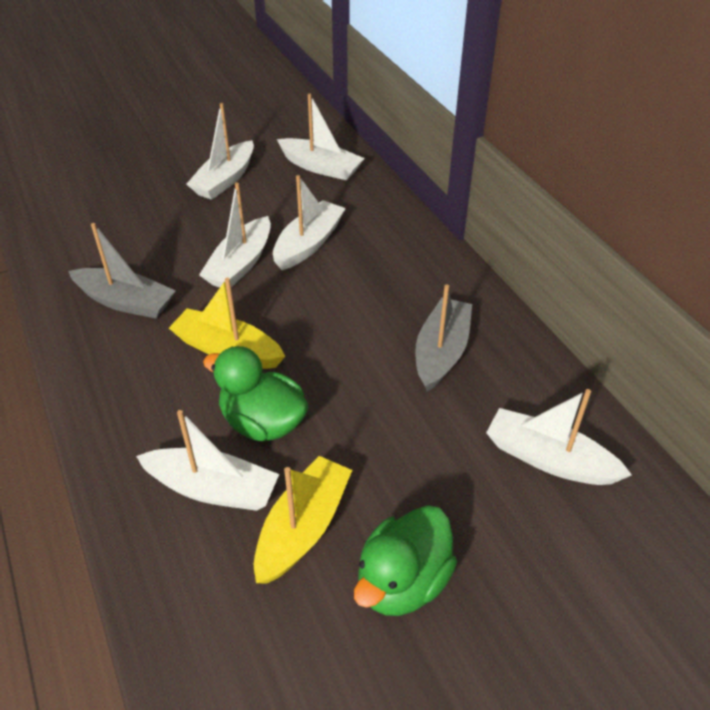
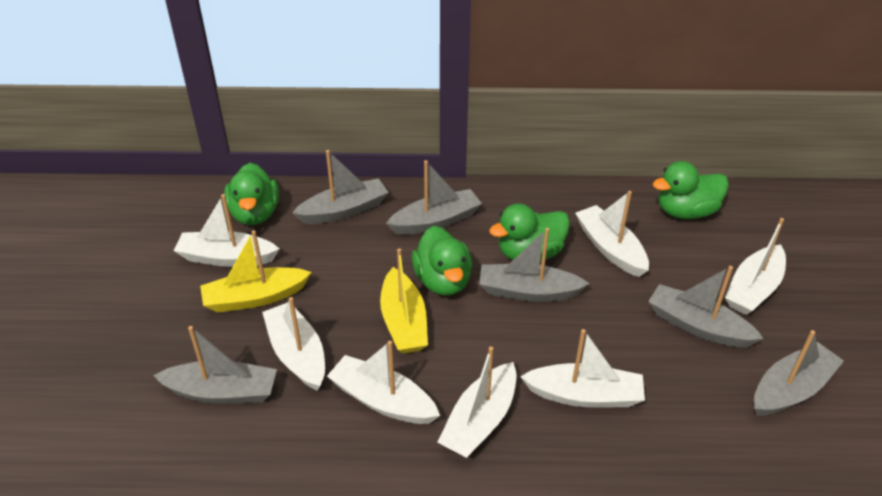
green duck: 2 -> 4
grey boat: 2 -> 6
white boat: 6 -> 7

